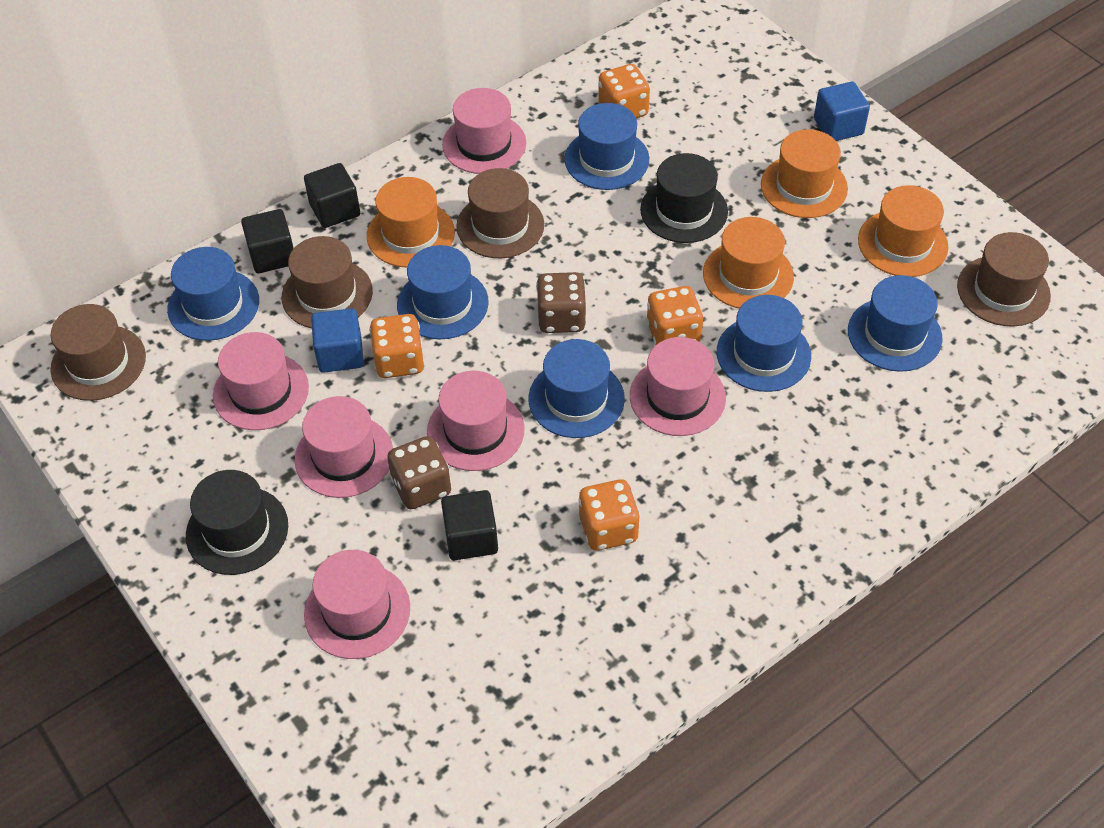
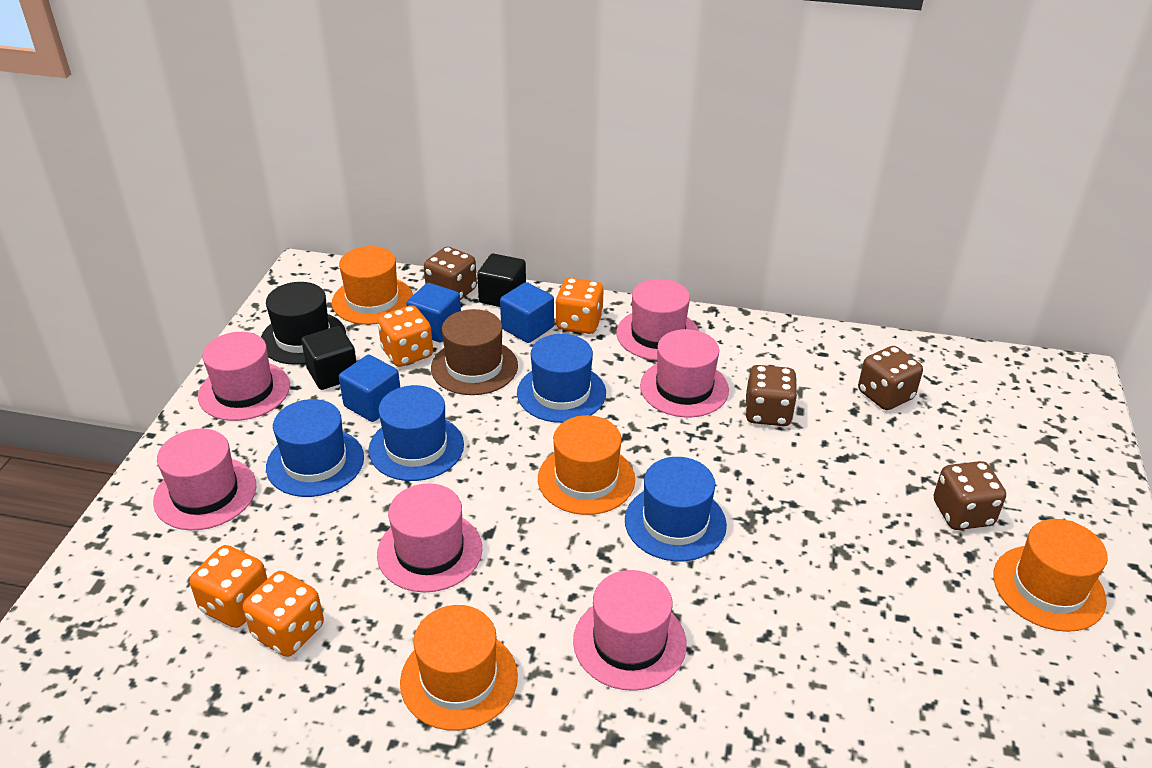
black cube: 3 -> 2
black hat: 2 -> 1
blue cube: 2 -> 3
blue hat: 6 -> 4
brown dice: 2 -> 4
brown hat: 4 -> 1

